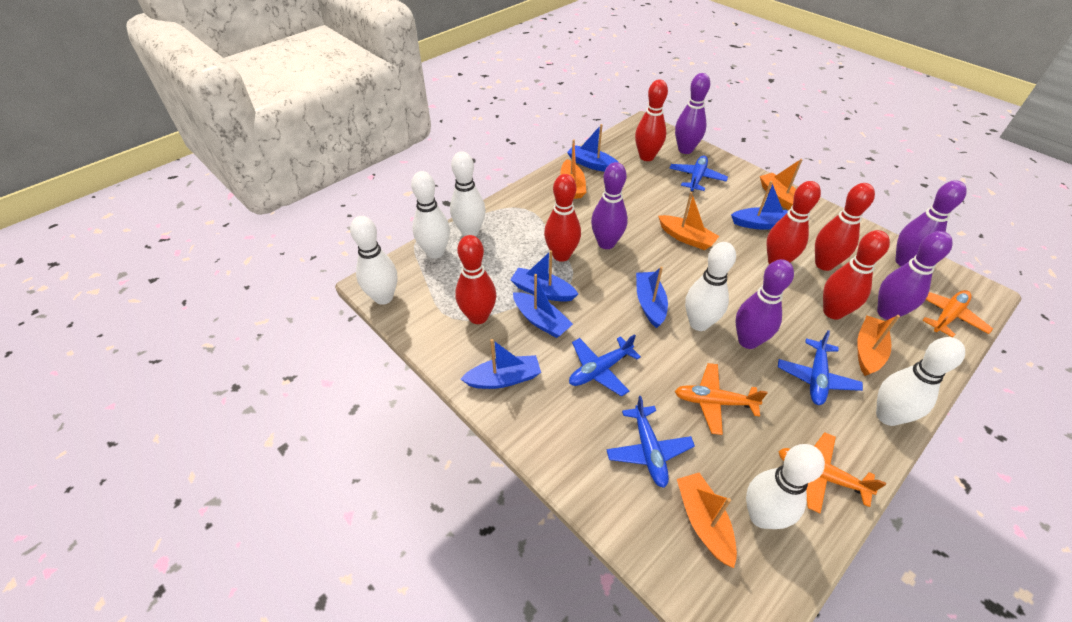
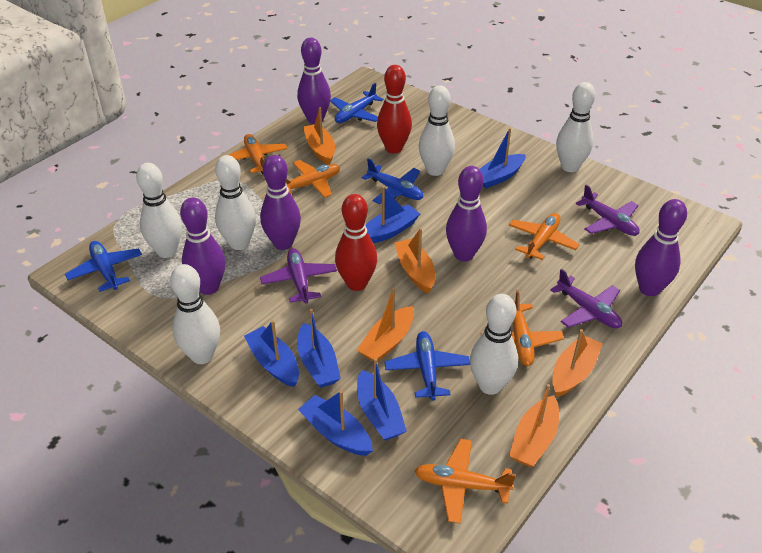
orange plane: 3 -> 5
purple plane: 0 -> 3
red bowling pin: 6 -> 2

